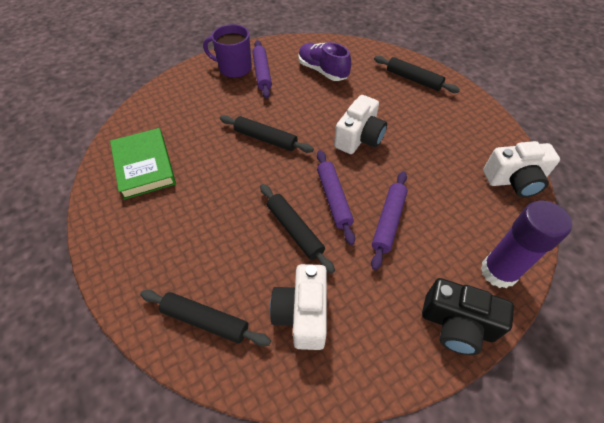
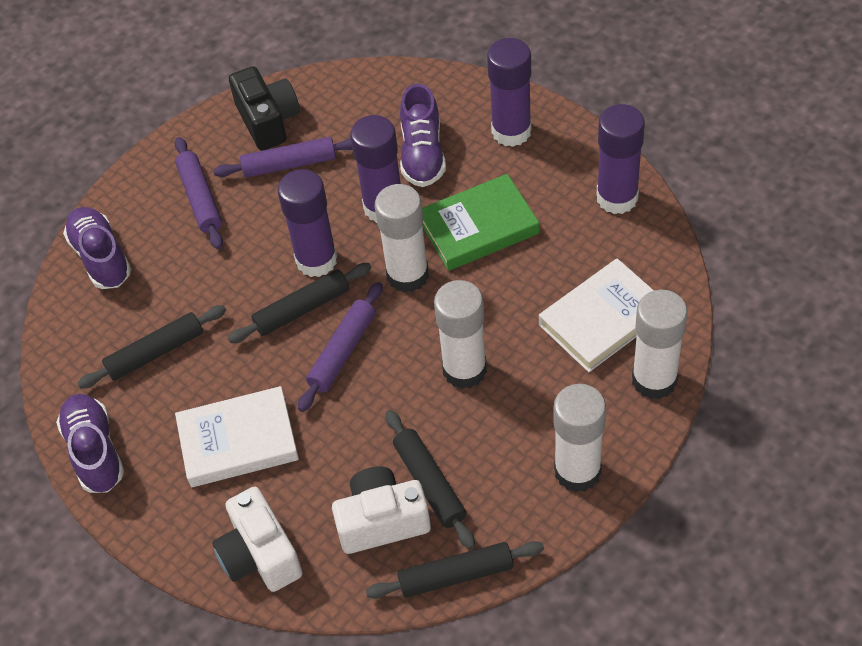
purple glue stick: 1 -> 4
purple mug: 1 -> 0
purple shoe: 1 -> 3
white book: 0 -> 2
white camera: 3 -> 2
white glue stick: 0 -> 4

